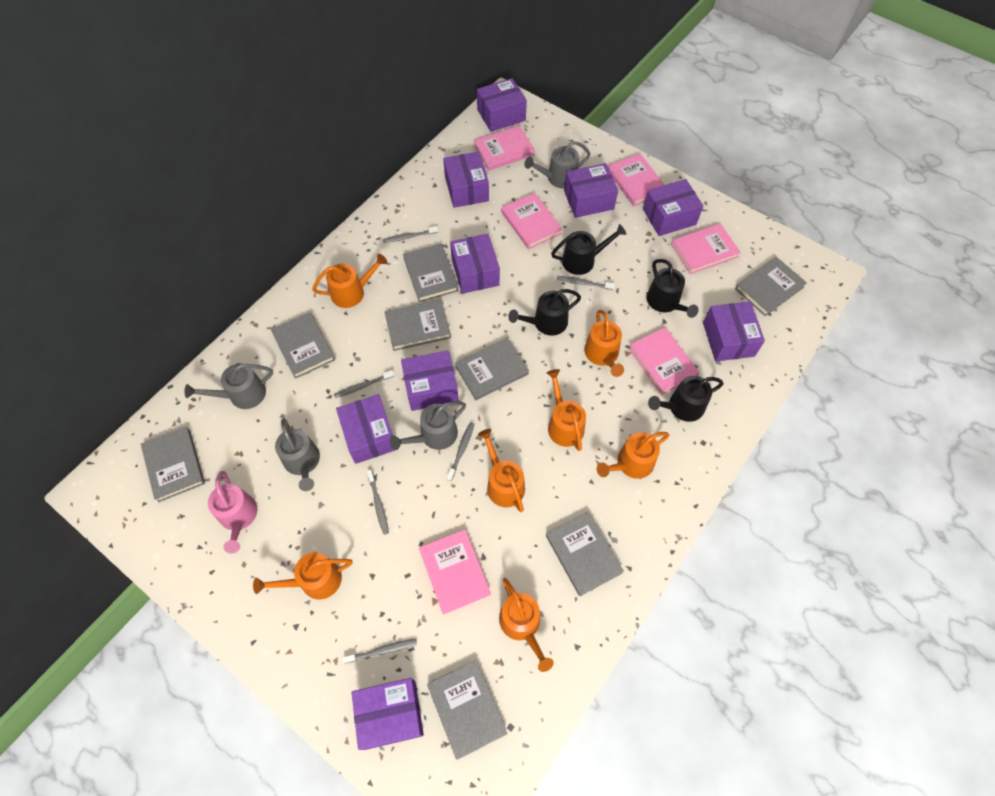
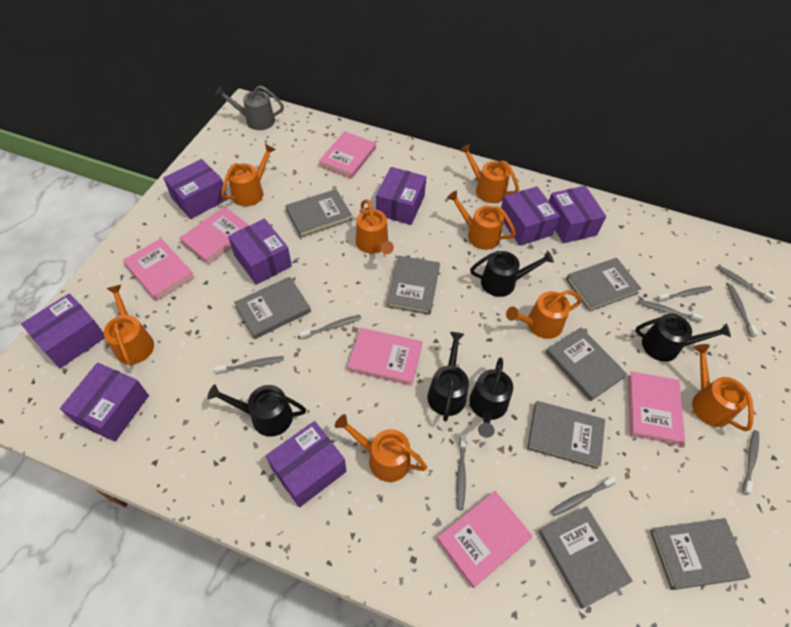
black watering can: 4 -> 5
grey toothbrush: 6 -> 9
grey watering can: 4 -> 1
orange watering can: 7 -> 8
pink watering can: 1 -> 0
purple box: 9 -> 8

